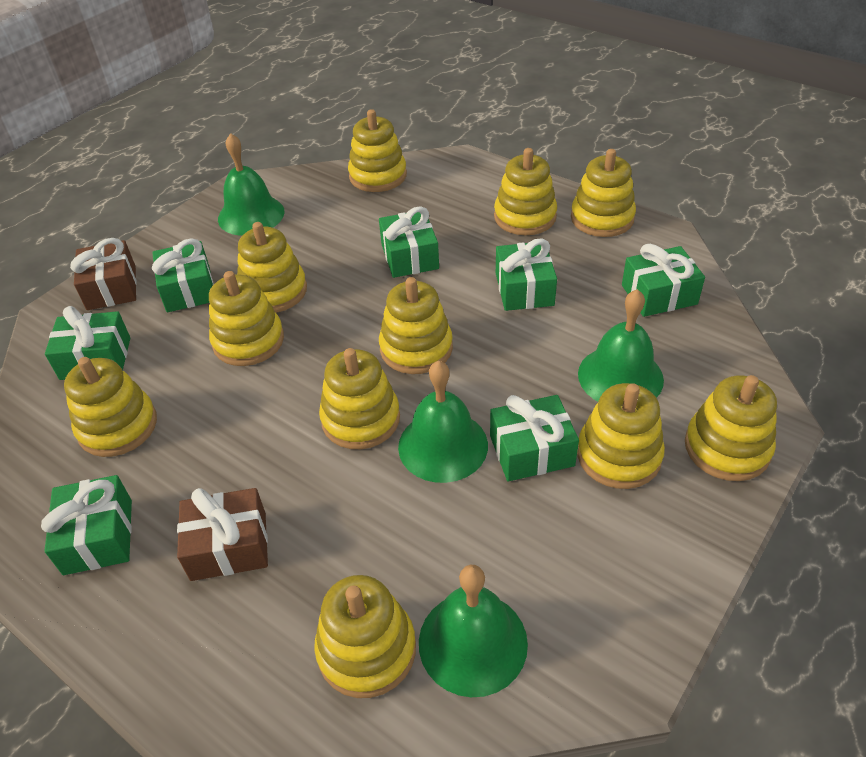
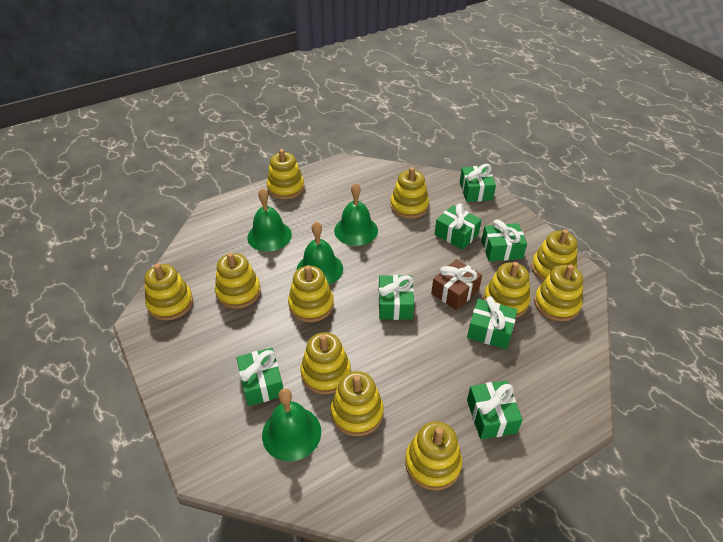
brown gift: 2 -> 1

